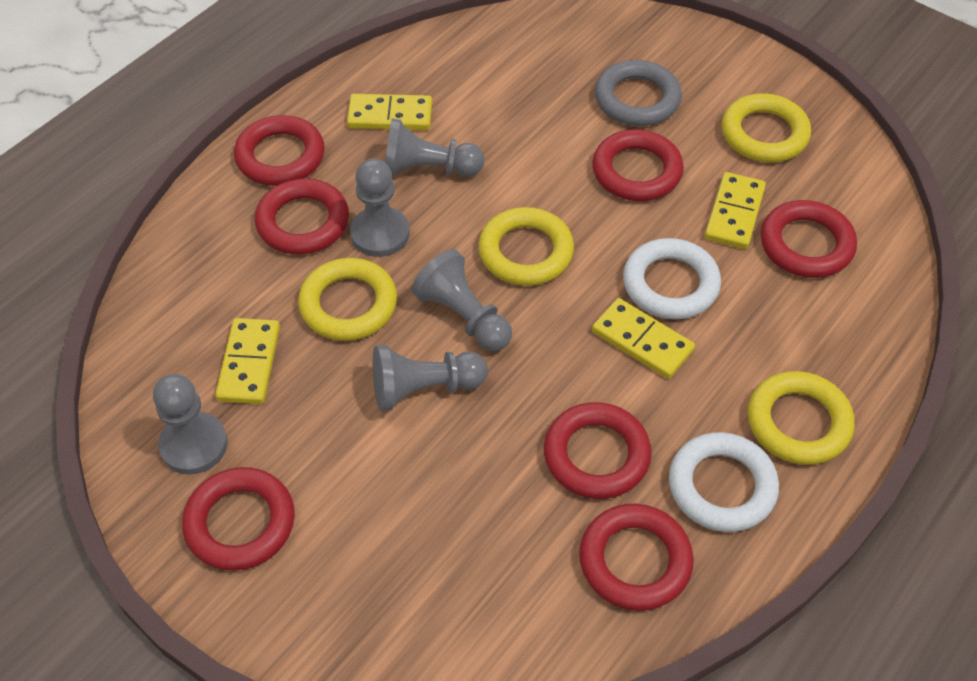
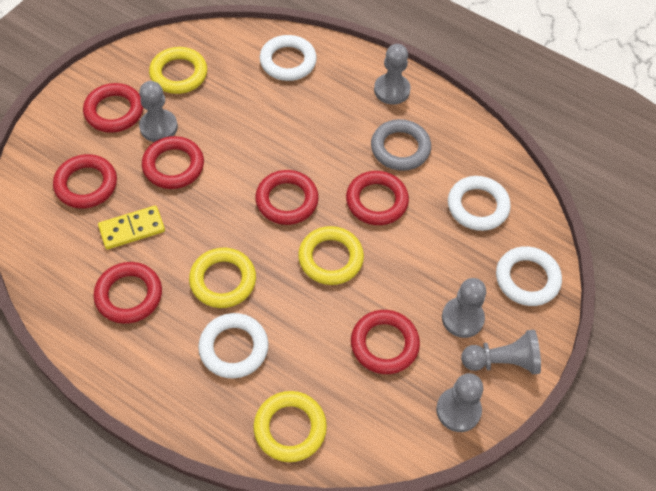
white ring: 2 -> 4
yellow domino: 4 -> 1

